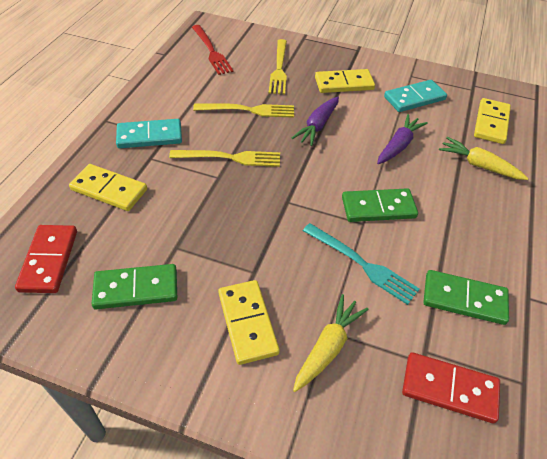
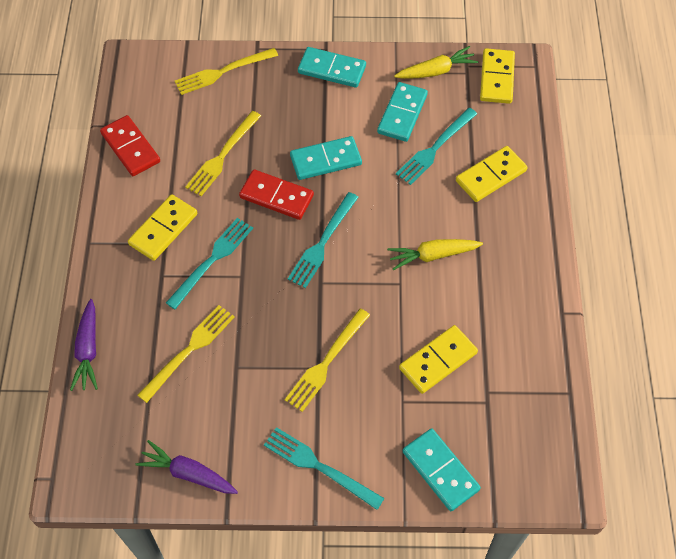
green domino: 3 -> 0
red fork: 1 -> 0
turquoise domino: 2 -> 4
turquoise fork: 1 -> 4
yellow fork: 3 -> 4

